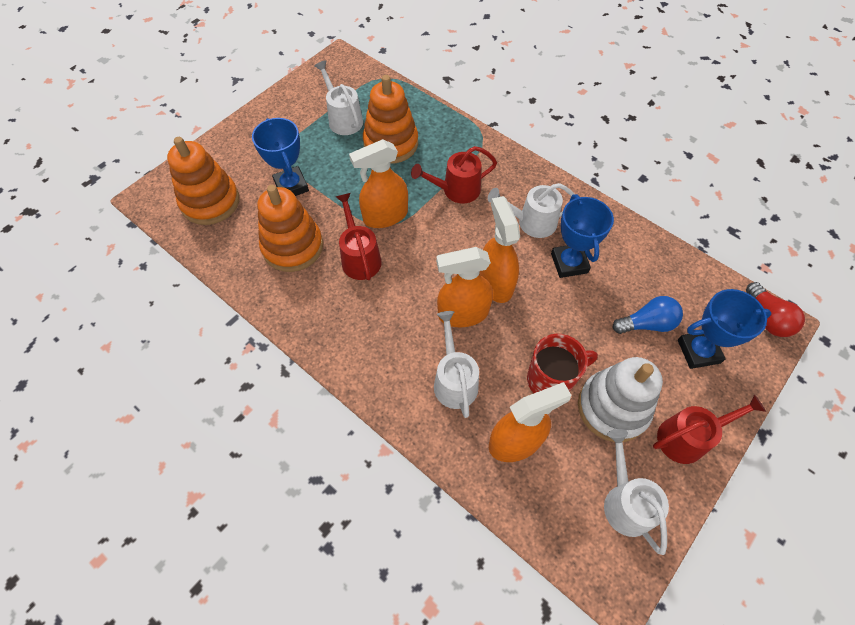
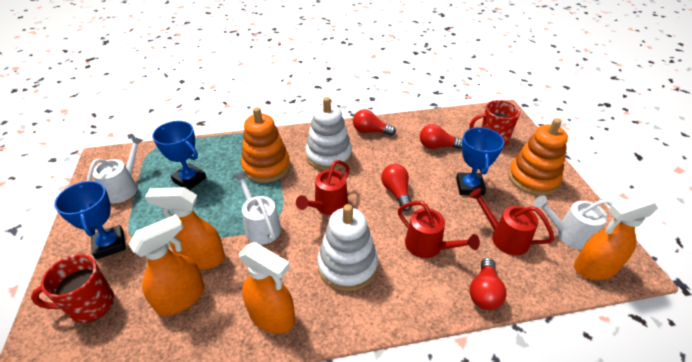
blue light bulb: 1 -> 0
orange stacking toy: 3 -> 2
red light bulb: 1 -> 4
red mug: 1 -> 2
white stacking toy: 1 -> 2
white watering can: 4 -> 3

